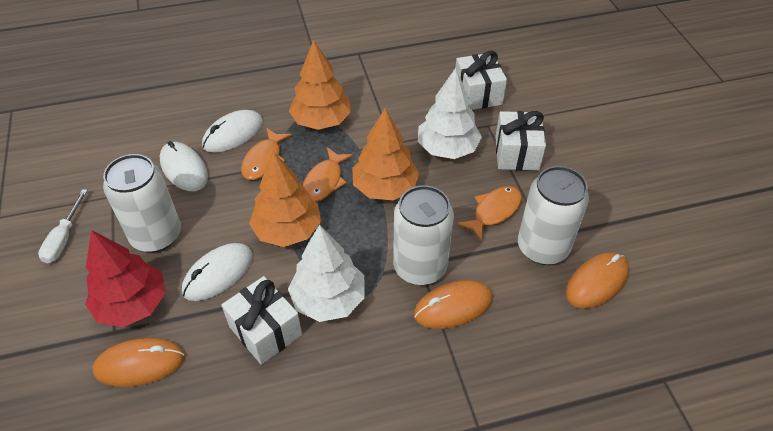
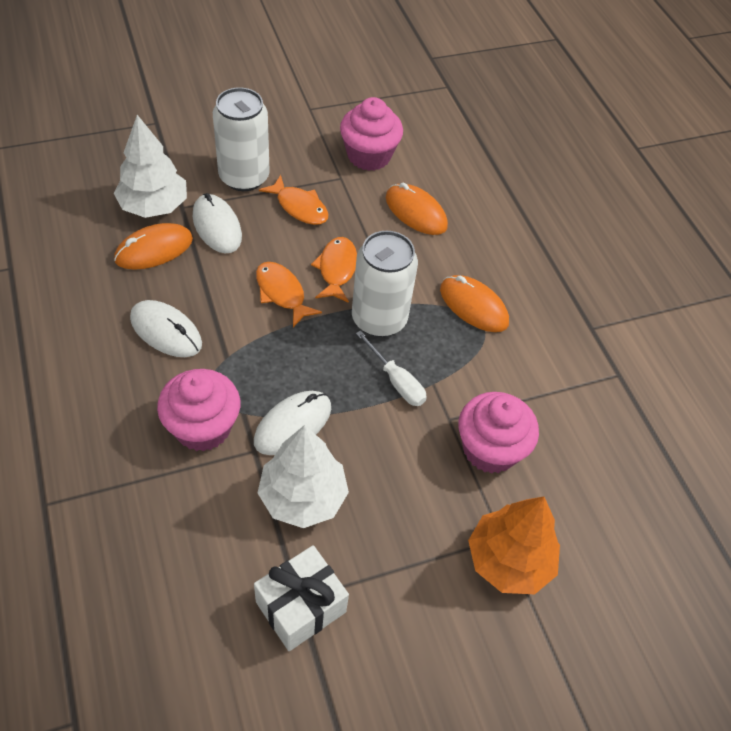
orange tree: 3 -> 1
pink cupcake: 0 -> 3
red tree: 1 -> 0
white can: 3 -> 2
white gift: 3 -> 1

